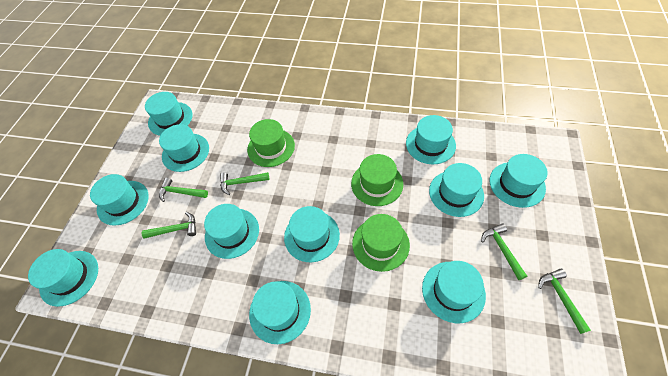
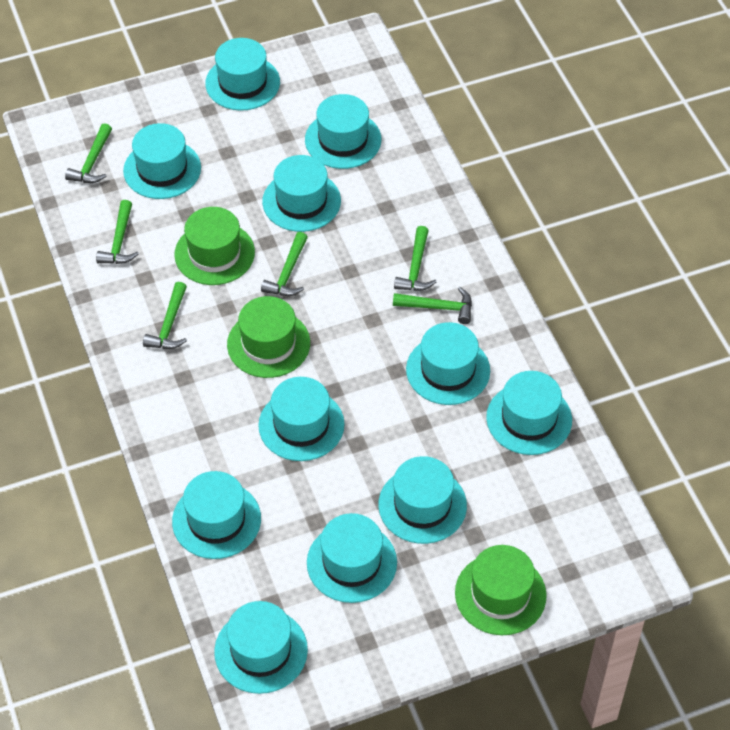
green hammer: 5 -> 6

